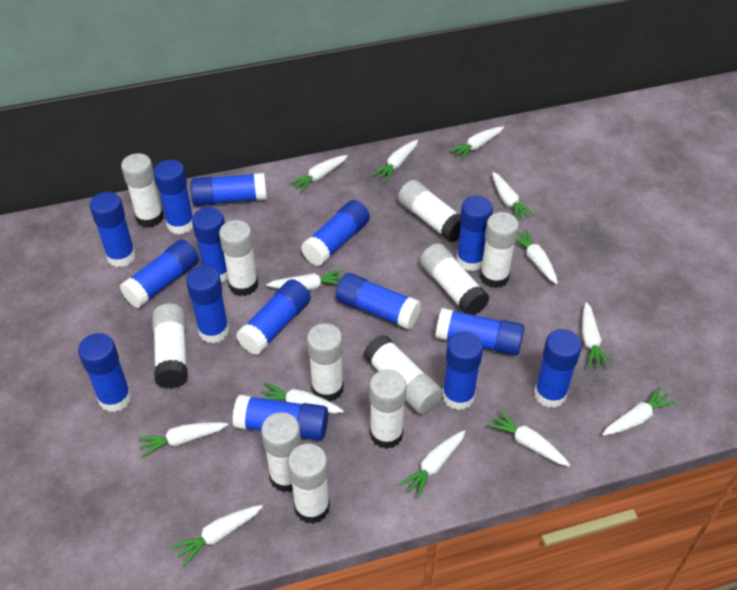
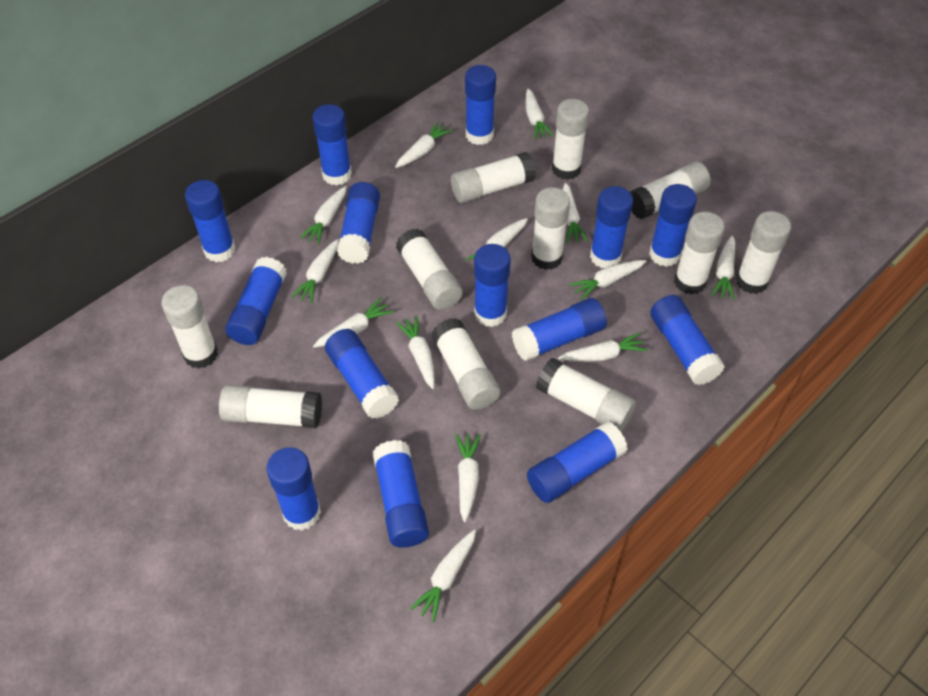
blue glue stick: 15 -> 14

